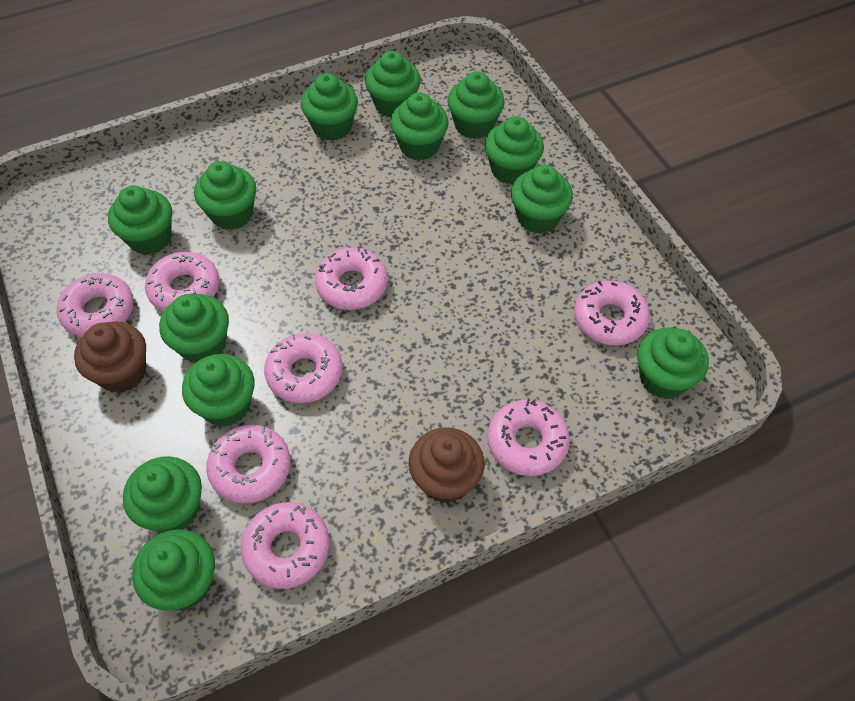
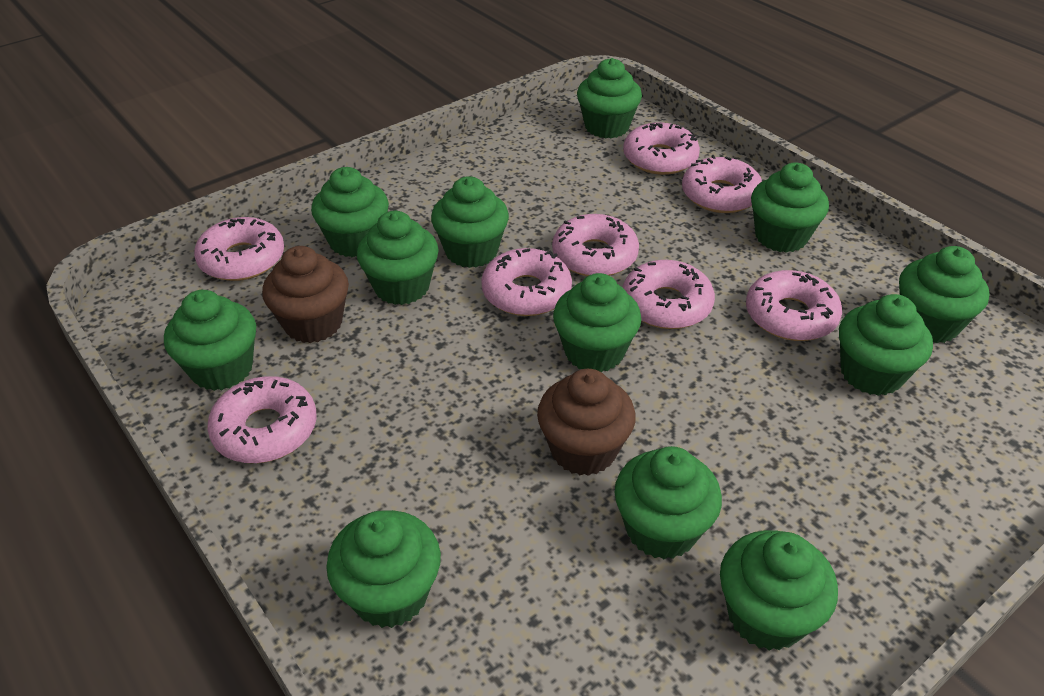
green cupcake: 13 -> 12

